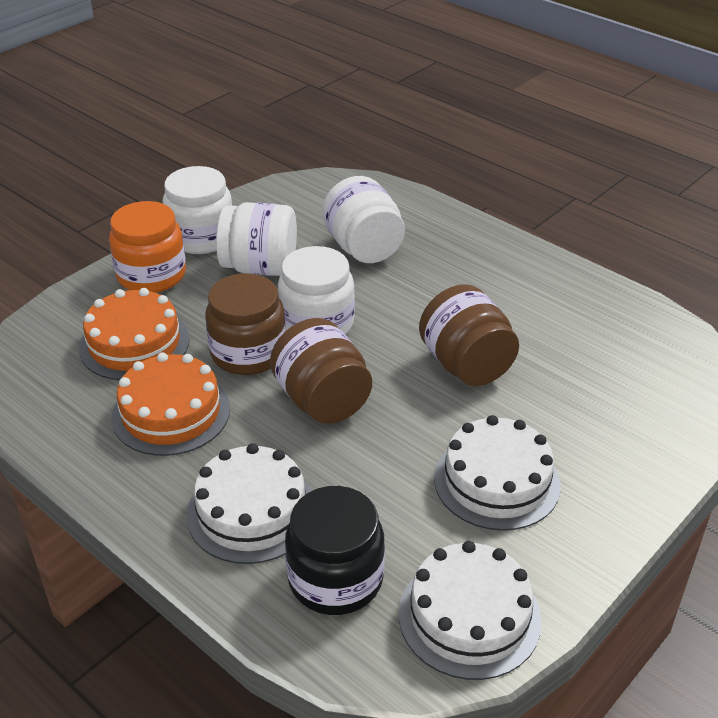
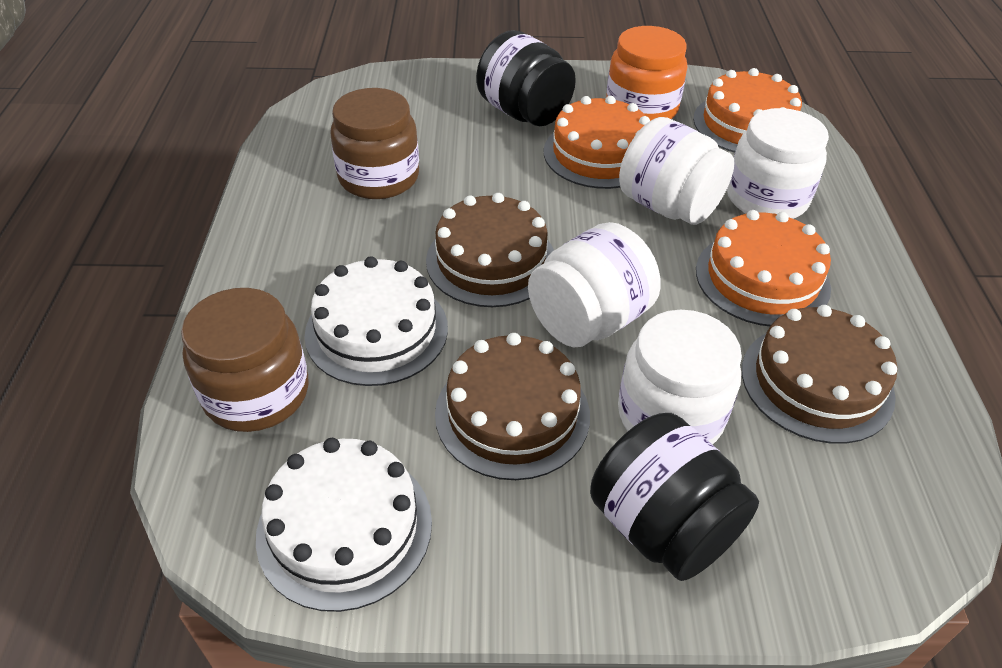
black jar: 1 -> 2
brown cake: 0 -> 3
brown jar: 3 -> 2
orange cake: 2 -> 3
white cake: 3 -> 2

